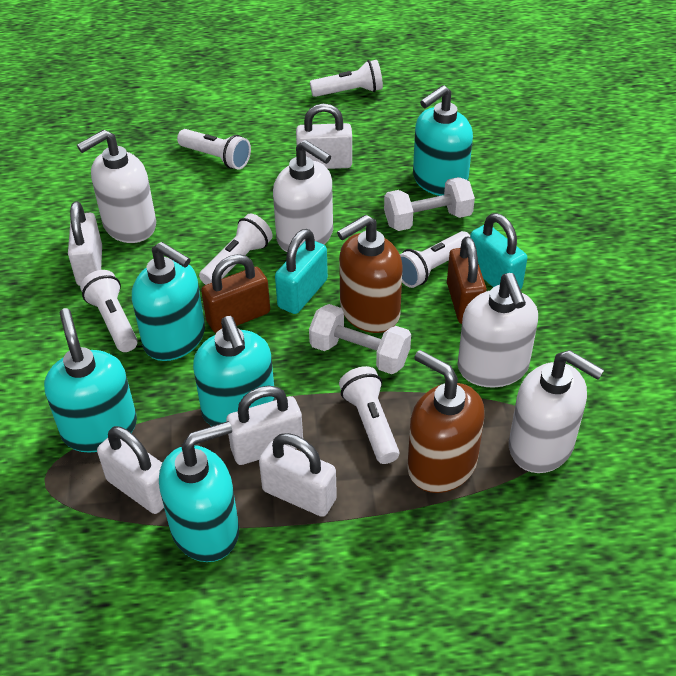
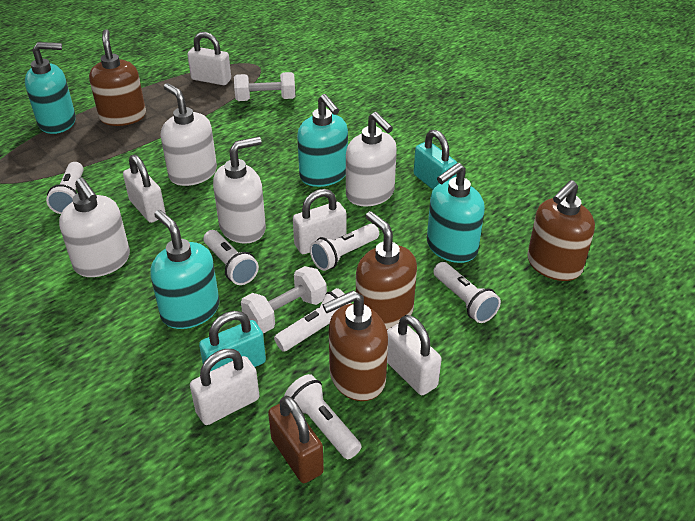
brown padlock: 2 -> 1
brown soap dispenser: 2 -> 4
turquoise soap dispenser: 5 -> 4

